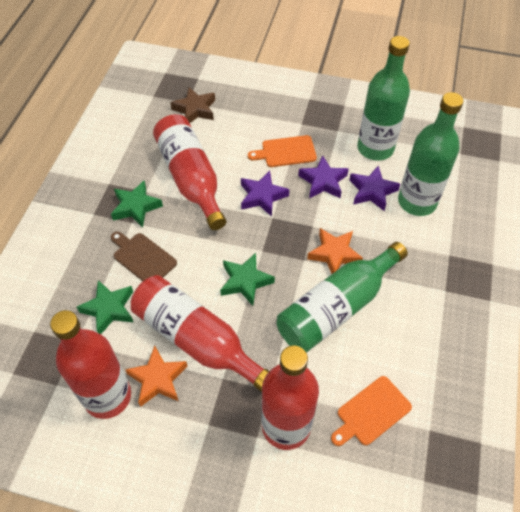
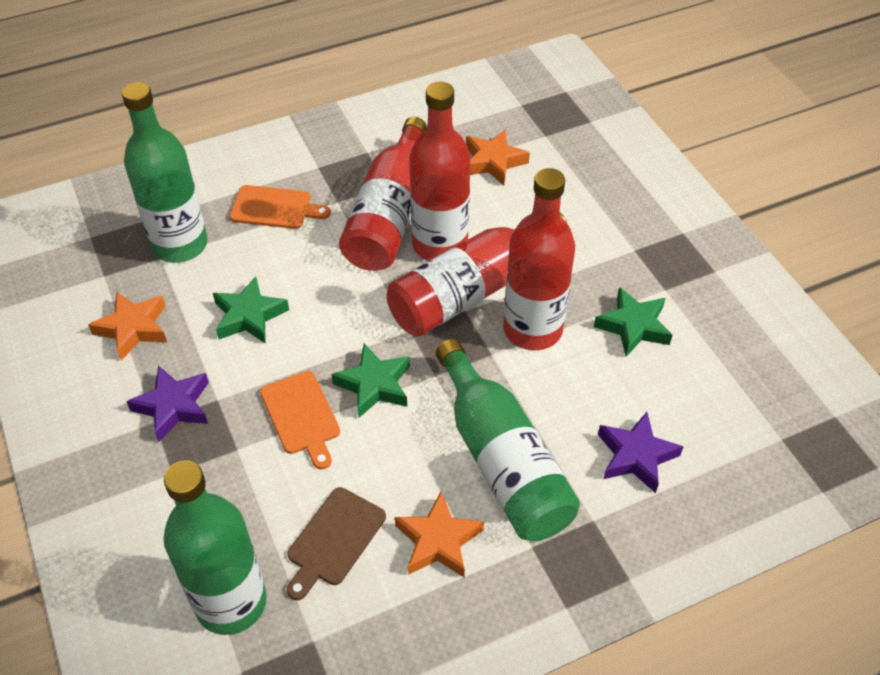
brown star: 1 -> 0
orange star: 2 -> 3
purple star: 3 -> 2

